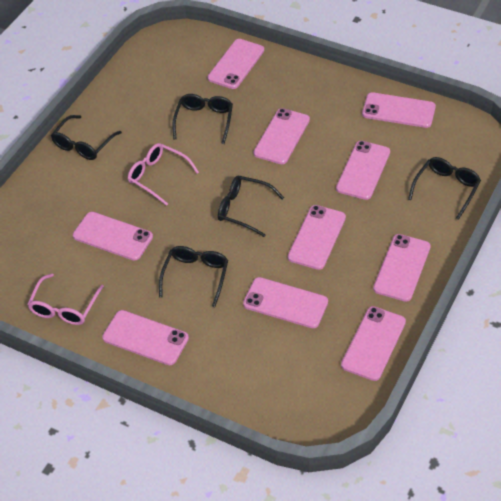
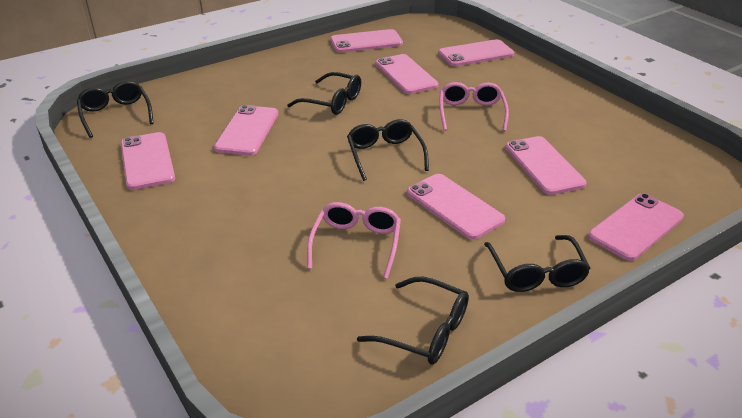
pink phone: 10 -> 8

